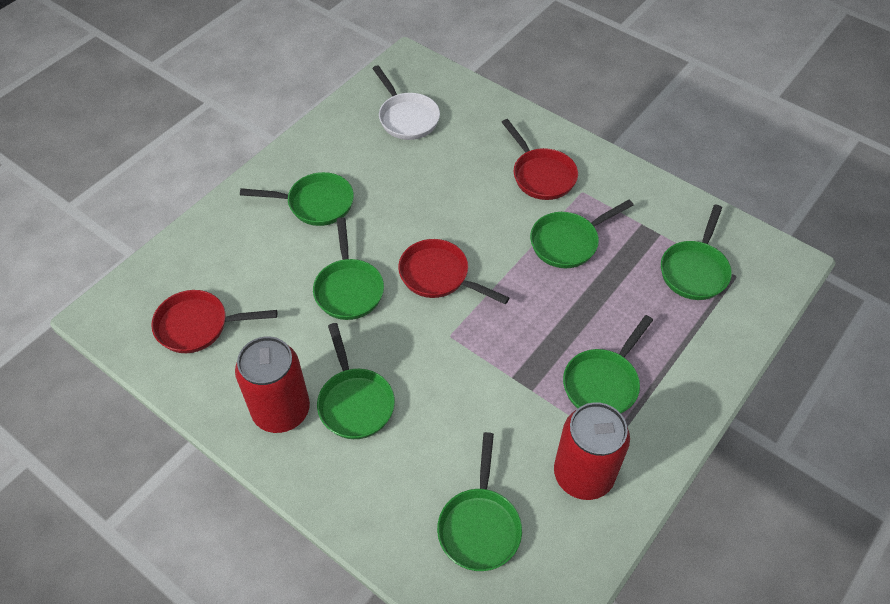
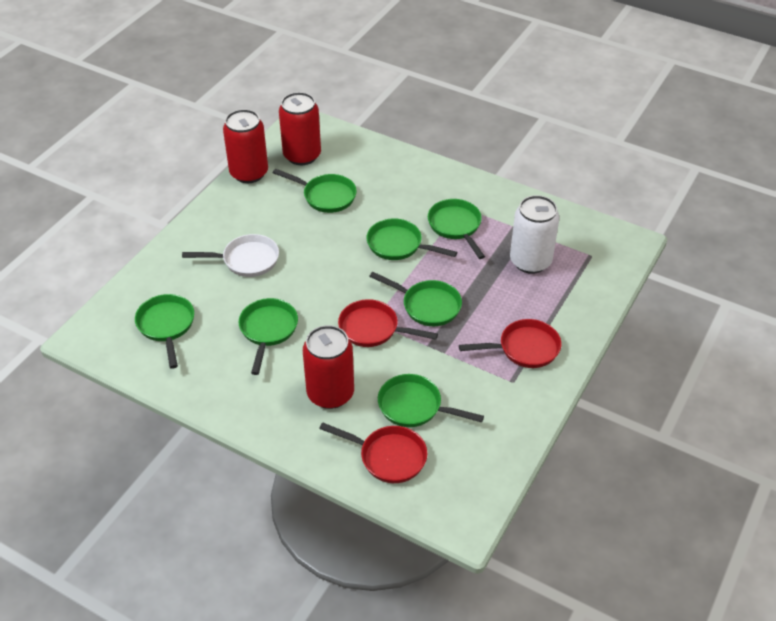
red can: 2 -> 3
white can: 0 -> 1

